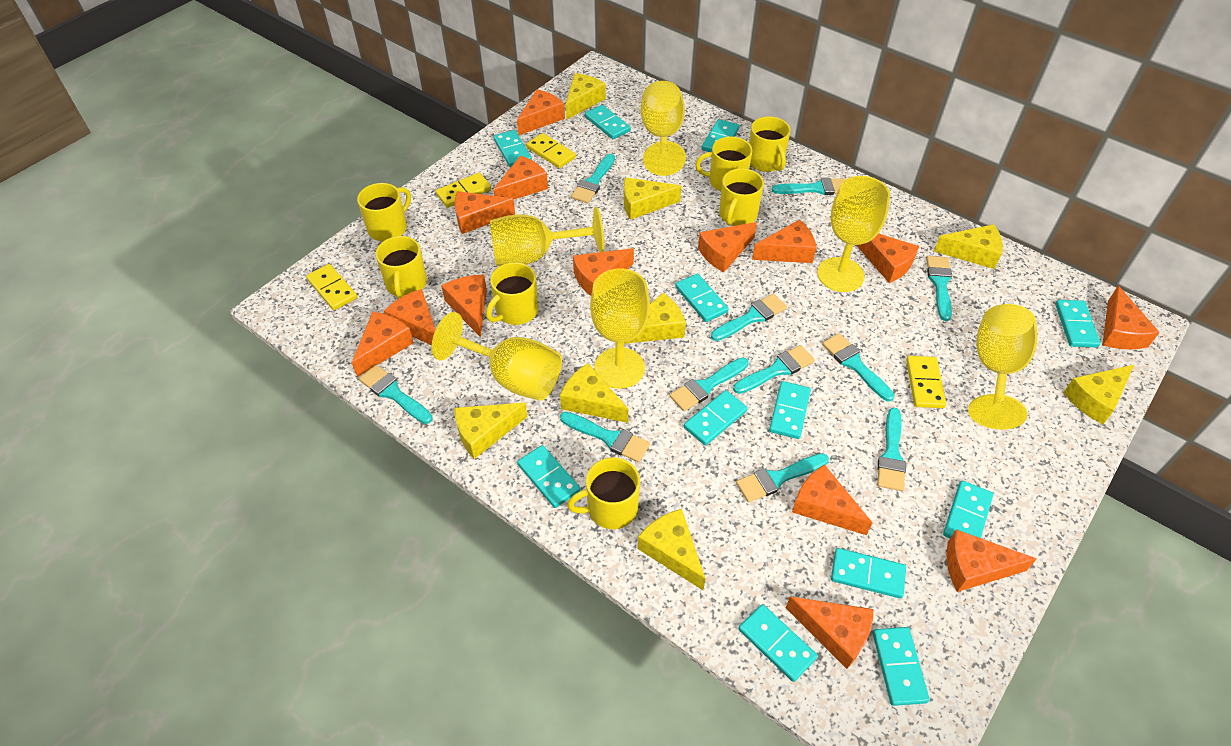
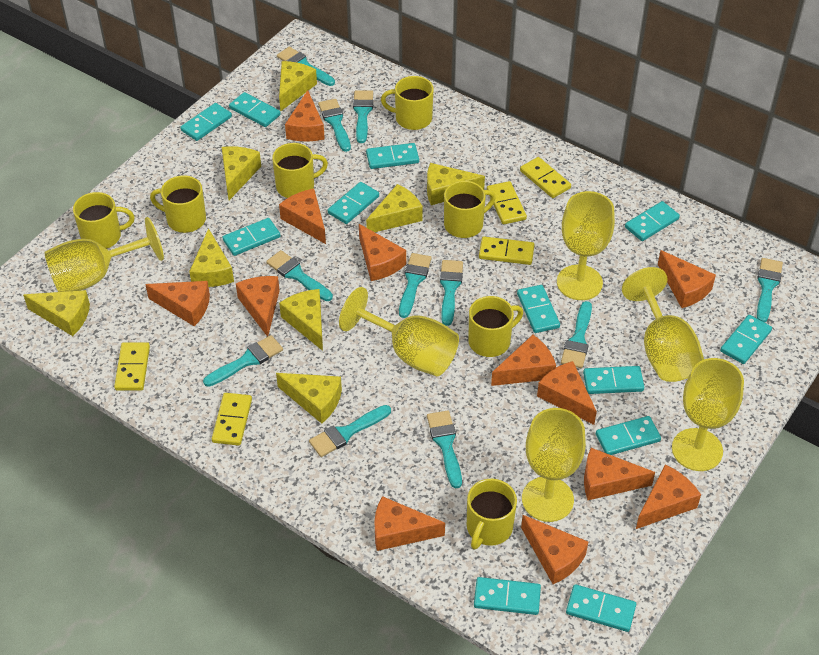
orange cheese: 14 -> 12
yellow domino: 4 -> 5

